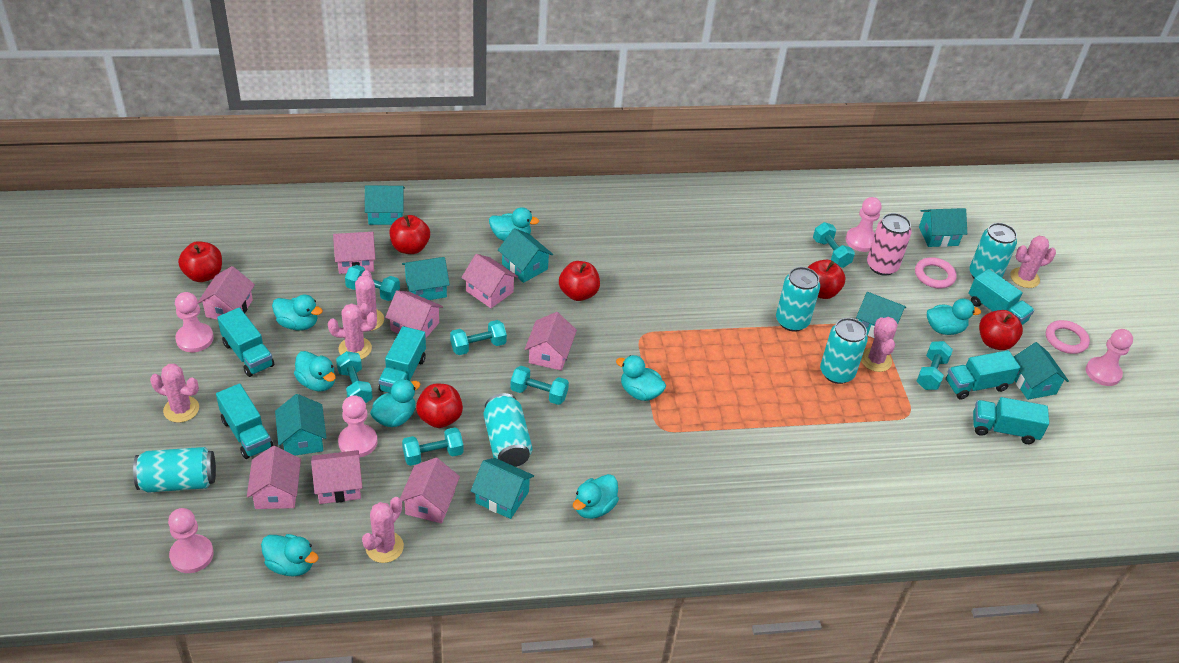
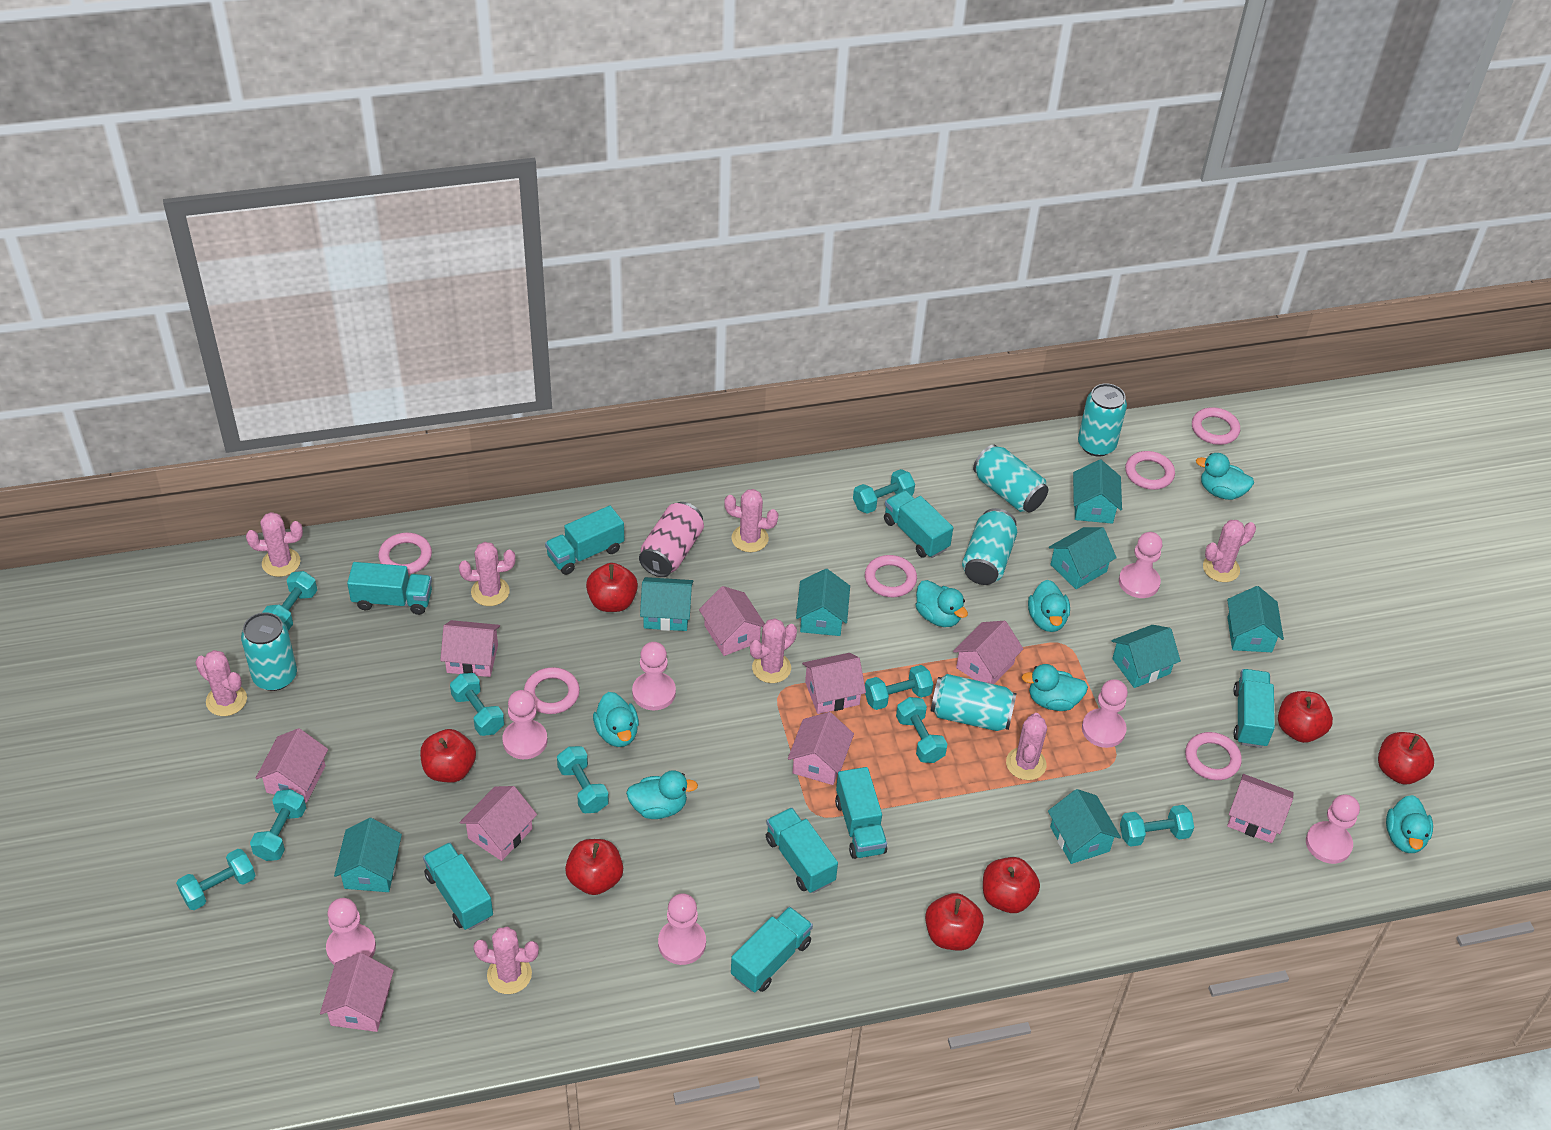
pink cactus: 6 -> 8
pink house: 8 -> 9
pink pawn: 5 -> 7
pink ring: 2 -> 6
red apple: 6 -> 7
turquoise duck: 8 -> 7
turquoise dumbbell: 7 -> 9
turquoise truck: 6 -> 8

